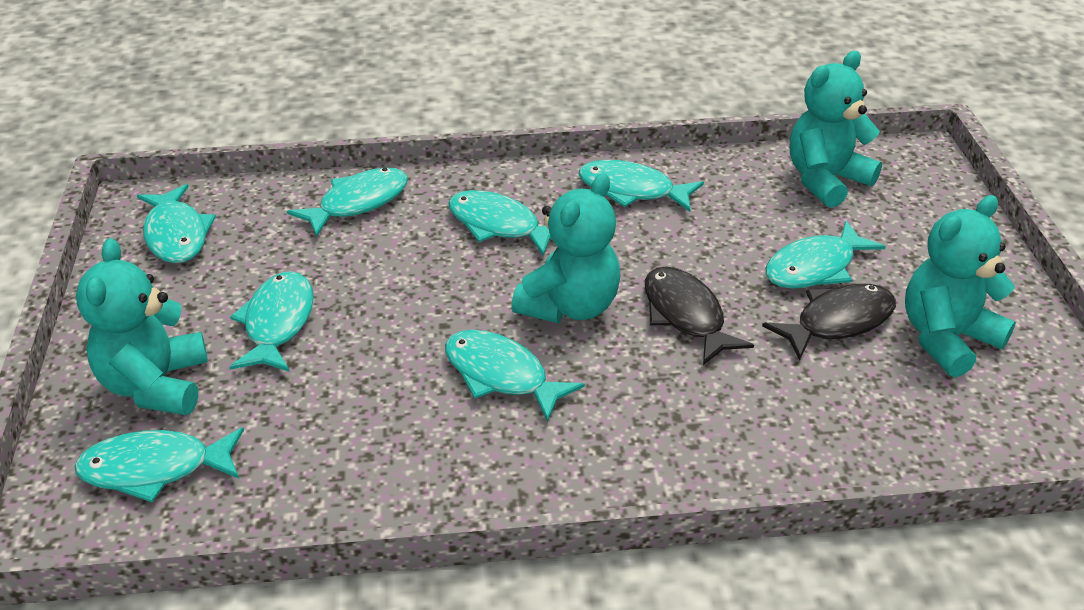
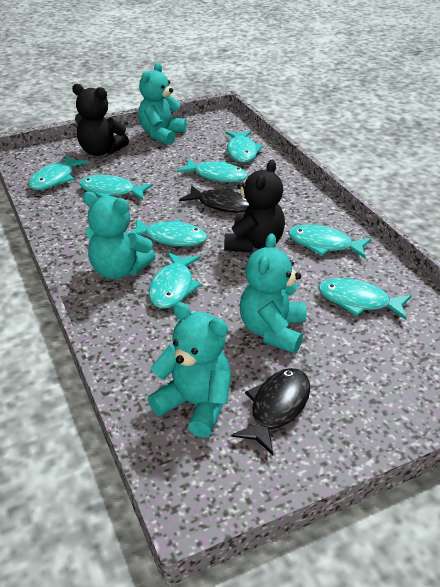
black teddy bear: 0 -> 2

